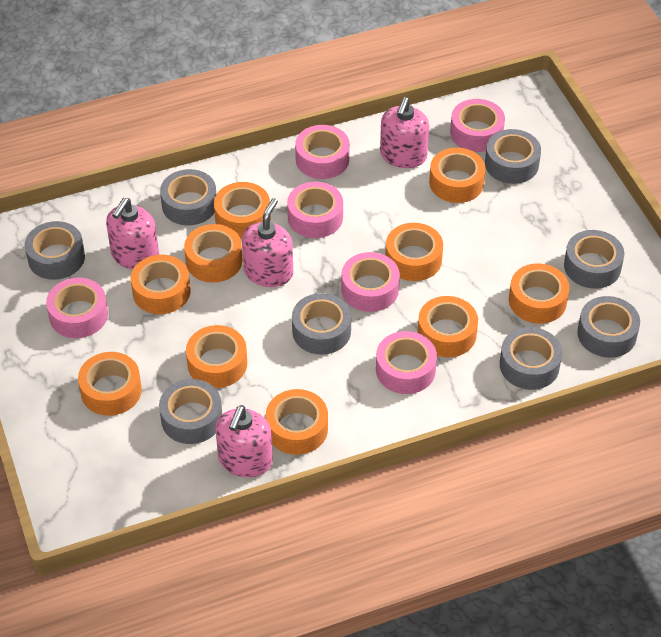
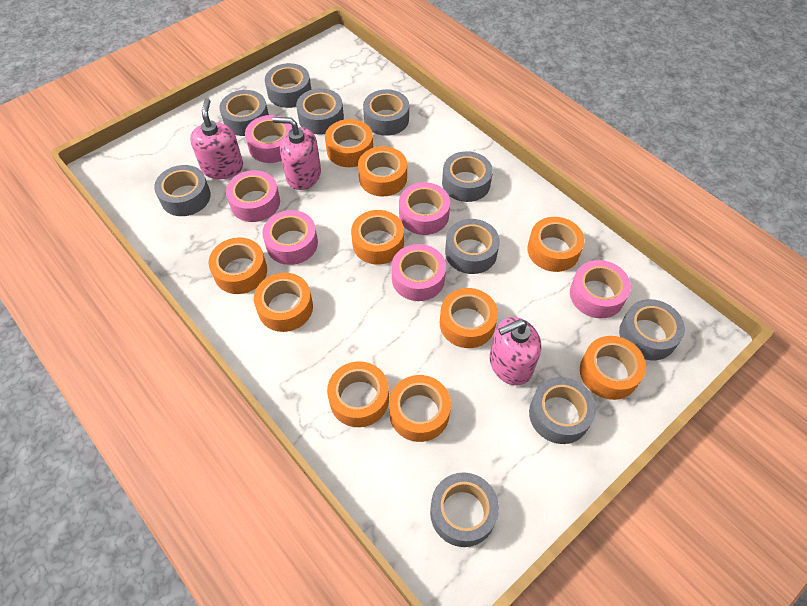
grey tape: 8 -> 10
pink soap dispenser: 4 -> 3

